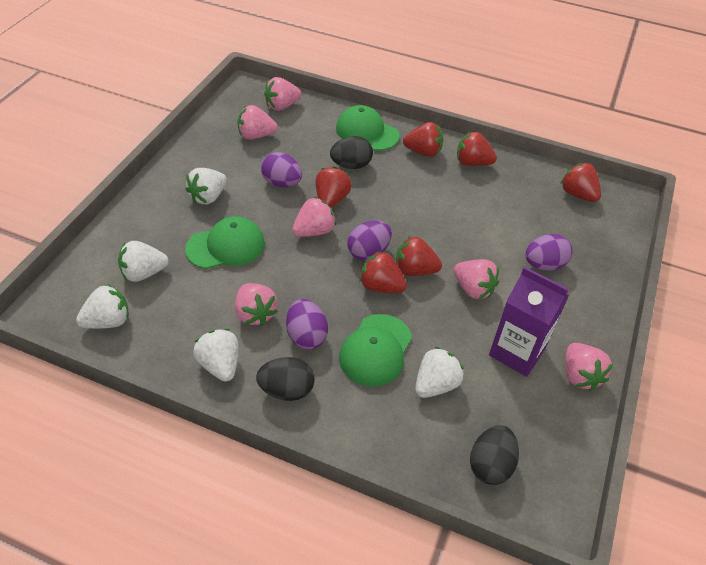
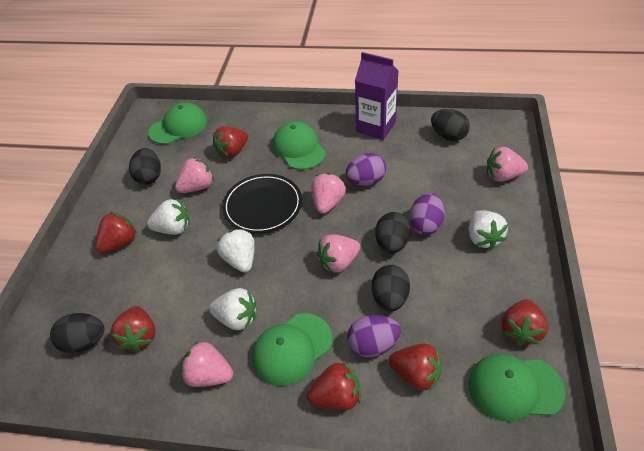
black egg: 3 -> 5
black plate: 0 -> 1
green cap: 3 -> 4
pink strawberry: 6 -> 5
purple egg: 4 -> 3
white strawberry: 5 -> 4

